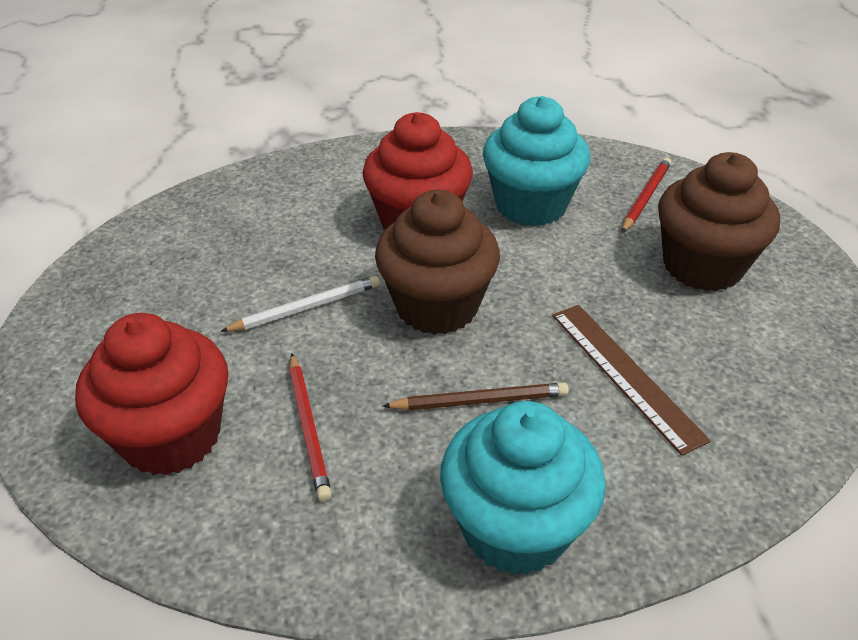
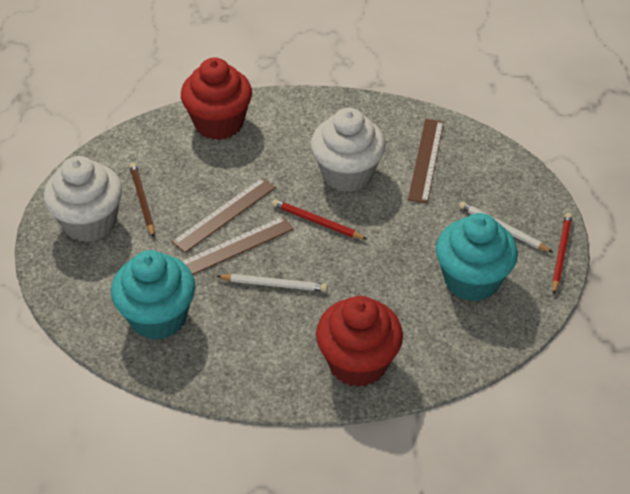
brown cupcake: 2 -> 0
brown ruler: 1 -> 3
white cupcake: 0 -> 2
white pencil: 1 -> 2

